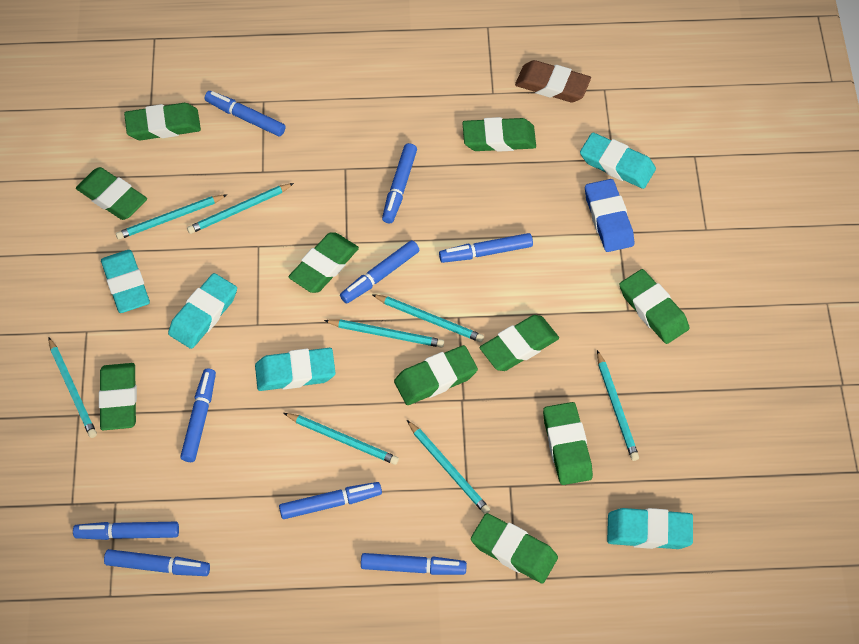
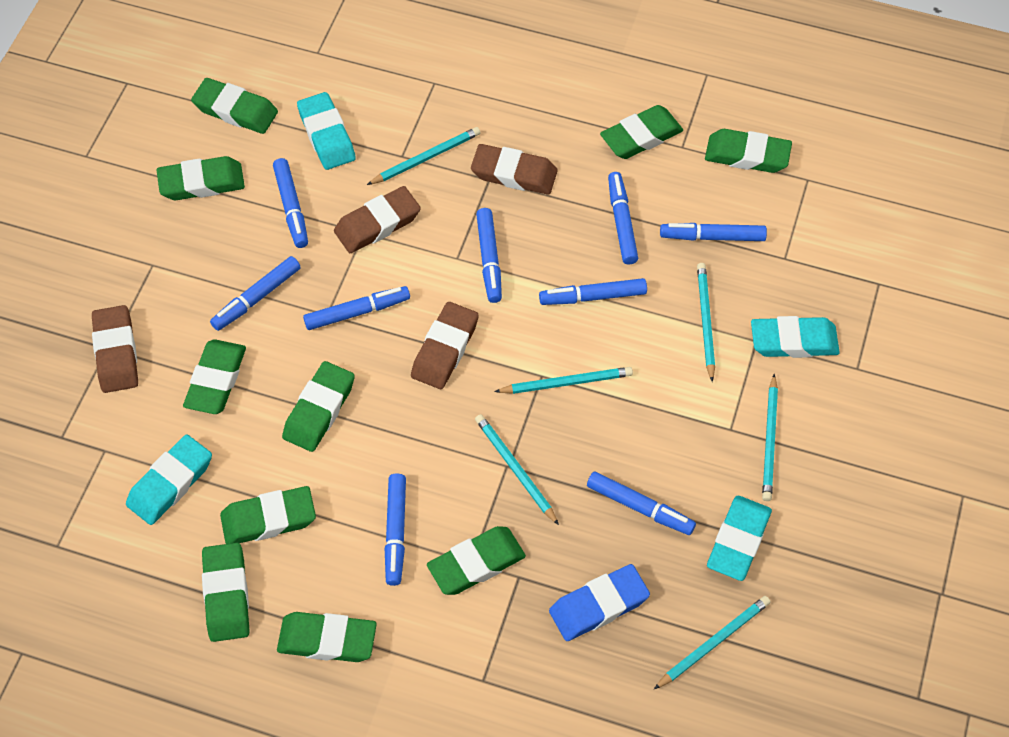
brown eraser: 1 -> 4
turquoise eraser: 5 -> 4
turquoise pencil: 8 -> 6

